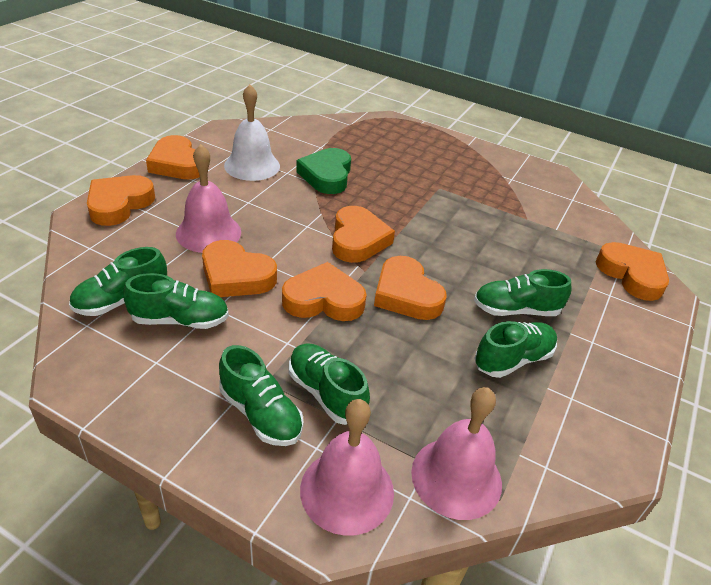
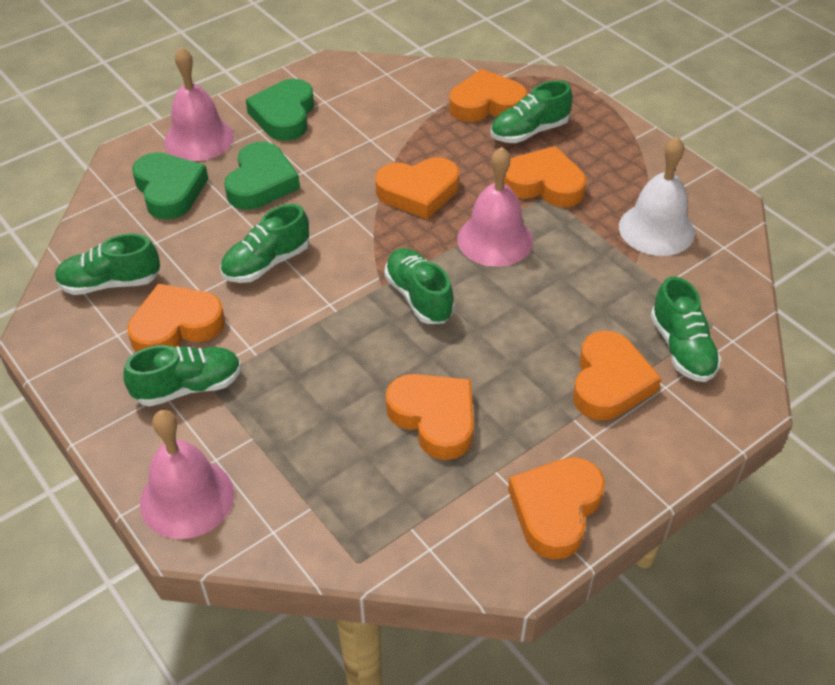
green heart: 1 -> 3

